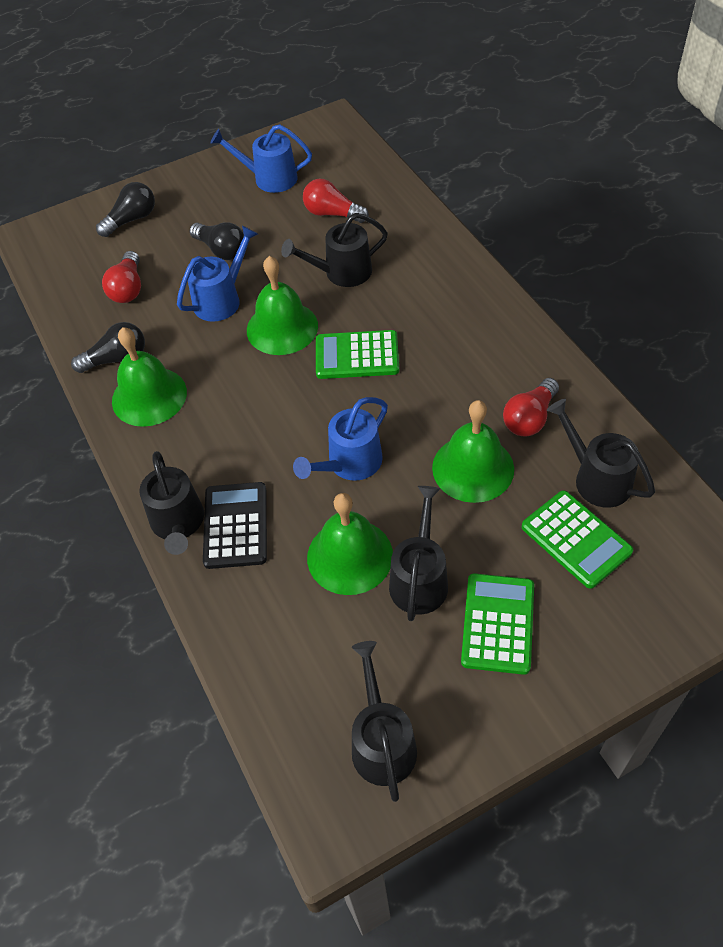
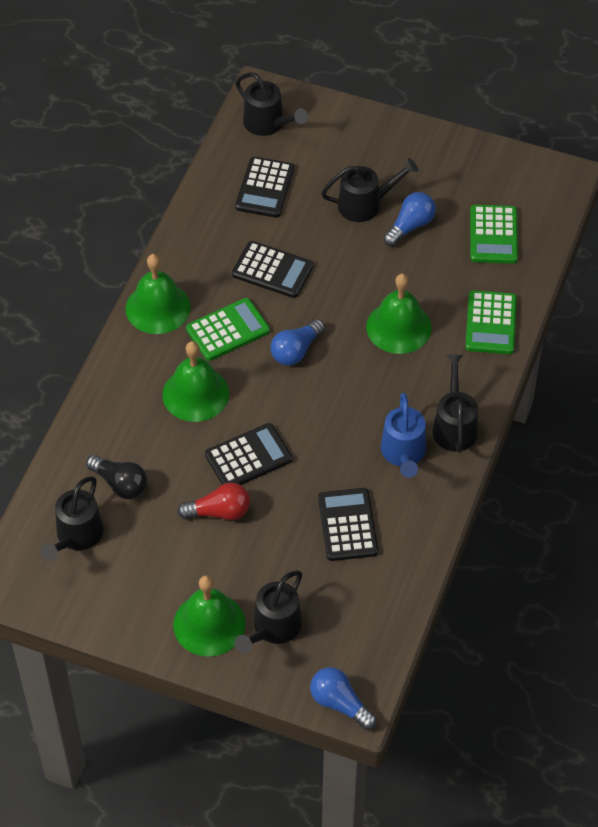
black calculator: 1 -> 4
black light bulb: 3 -> 1
blue light bulb: 0 -> 3
blue watering can: 3 -> 1
red light bulb: 3 -> 1

